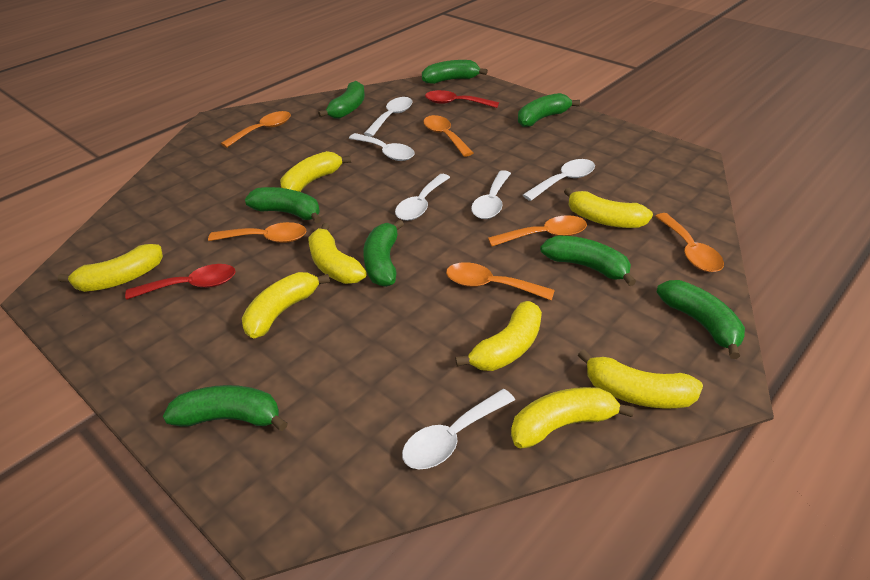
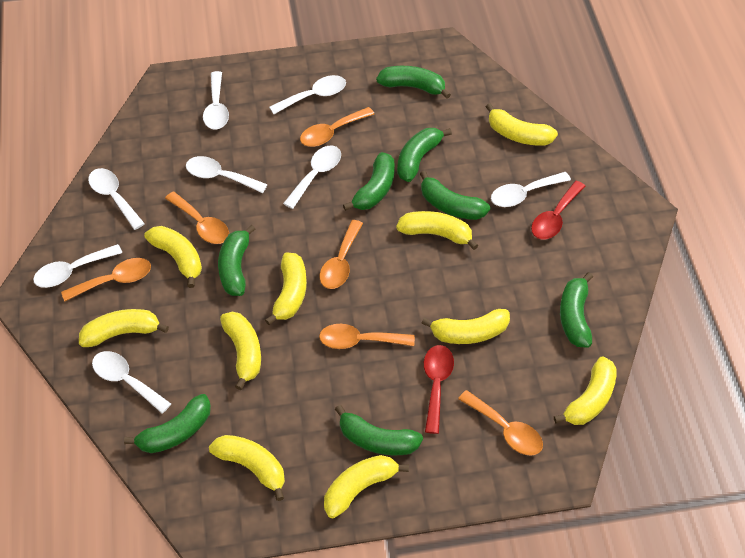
white spoon: 6 -> 8
yellow banana: 8 -> 10

